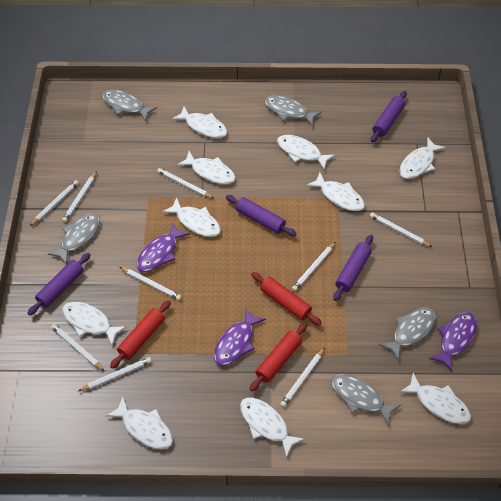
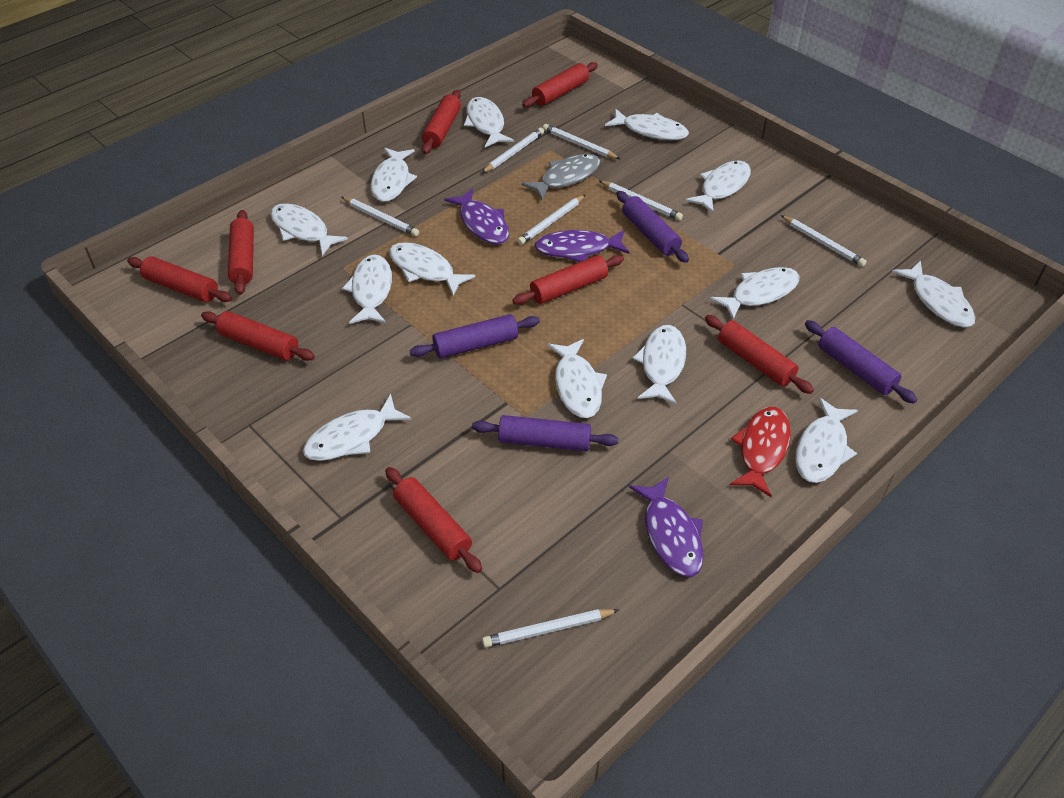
grey fish: 5 -> 1
red fish: 0 -> 1
red rolling pin: 3 -> 8
white fish: 10 -> 13
white pencil: 9 -> 7

